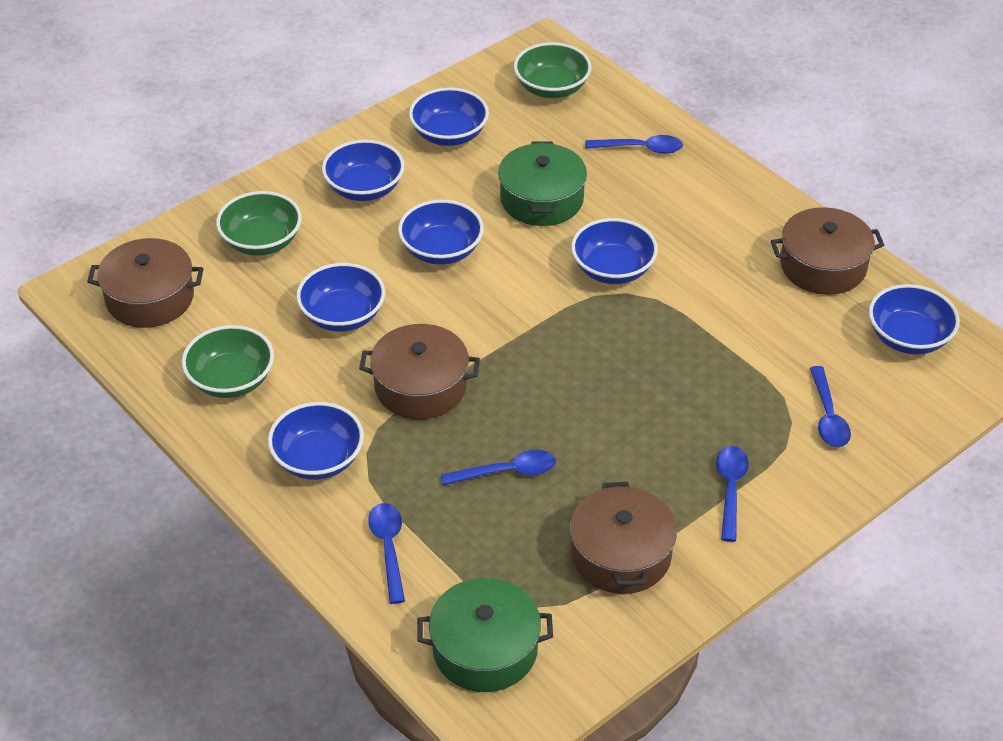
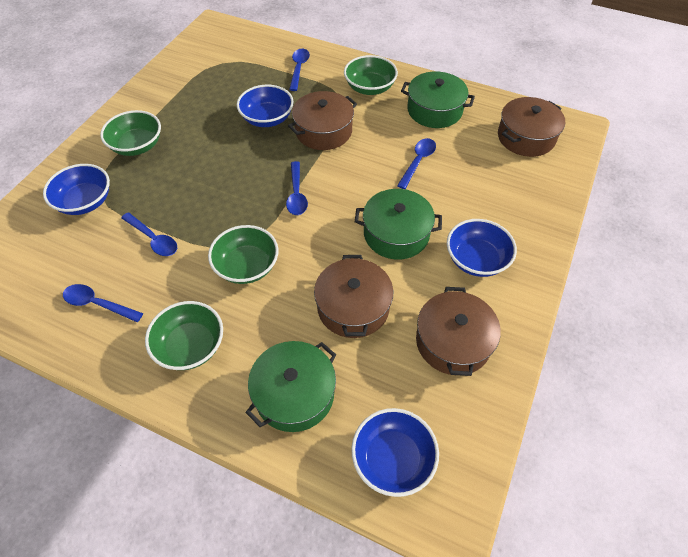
blue bowl: 7 -> 4
green bowl: 3 -> 4
green pot: 2 -> 3

